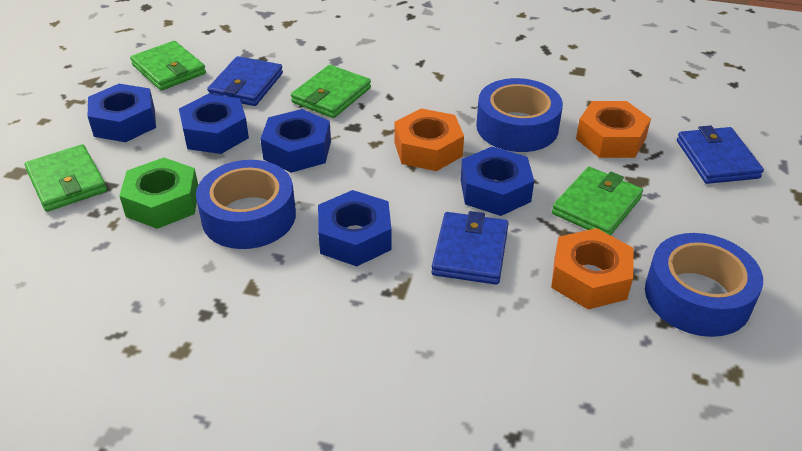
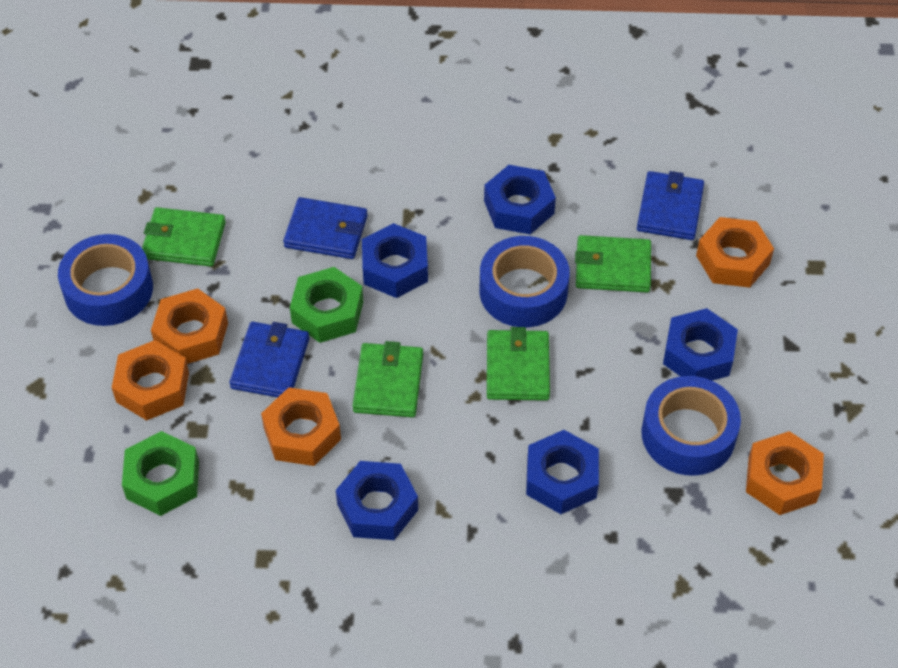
green nut: 1 -> 2
orange nut: 3 -> 5

